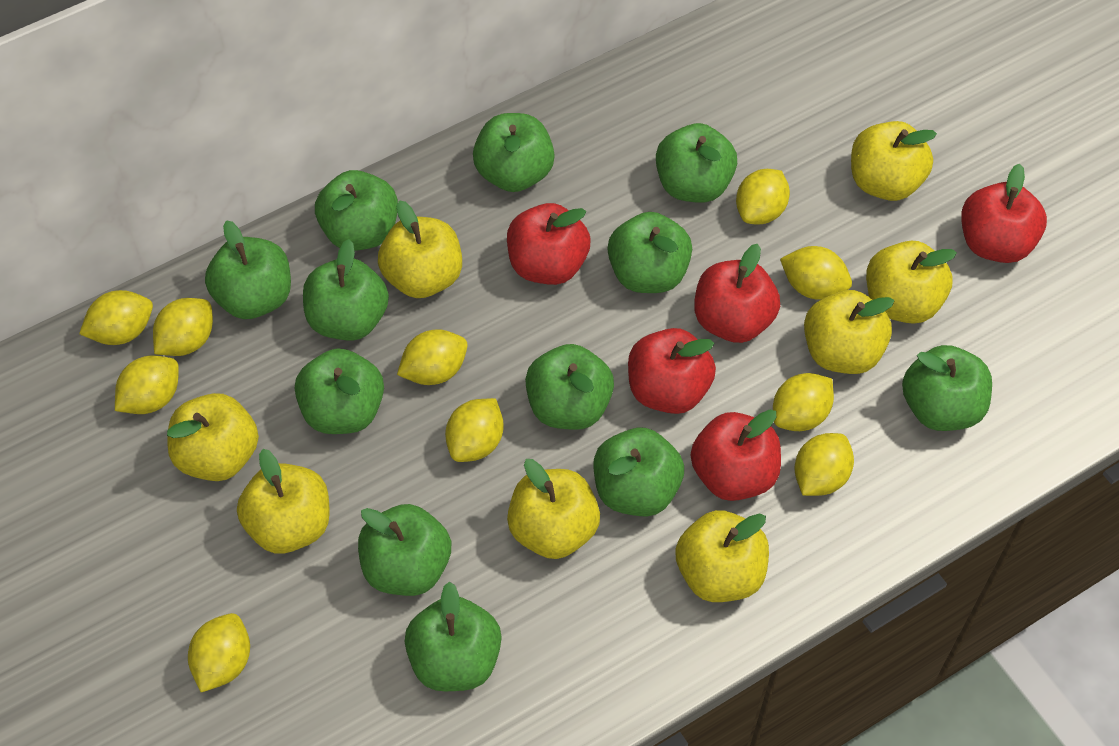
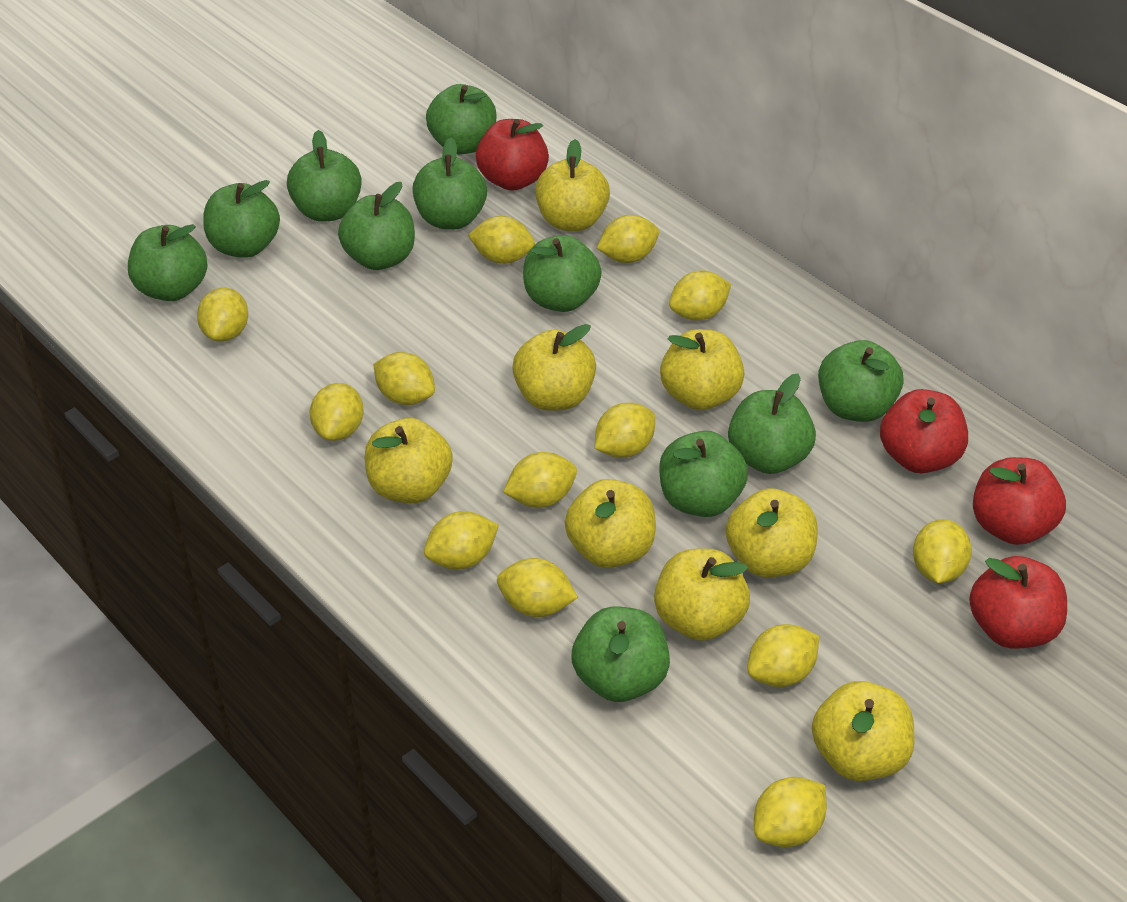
green apple: 12 -> 11
red apple: 5 -> 4
yellow lemon: 10 -> 13

